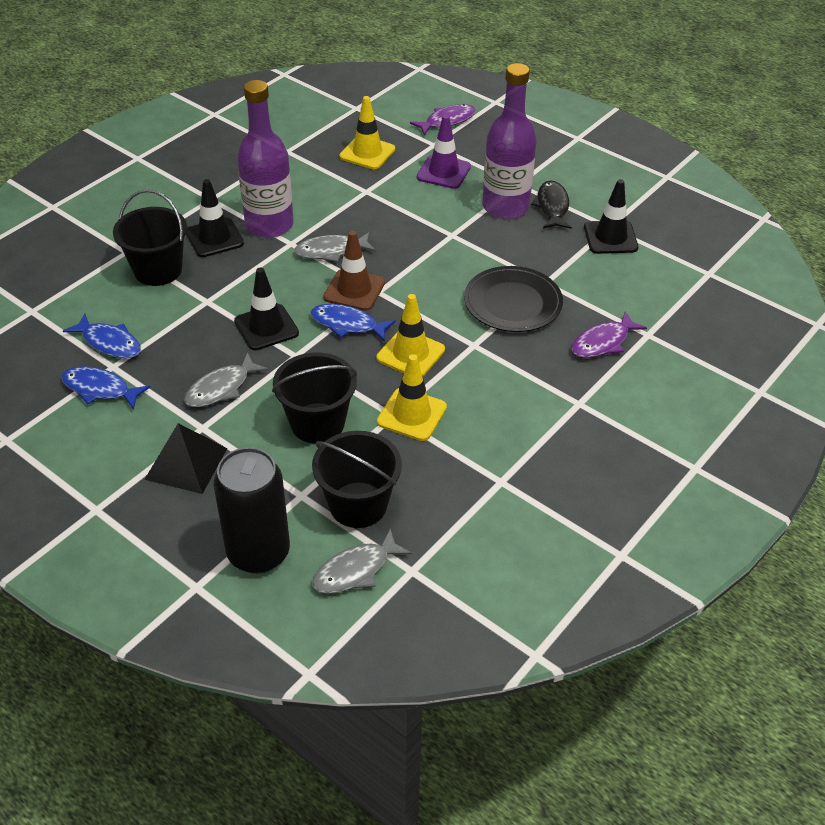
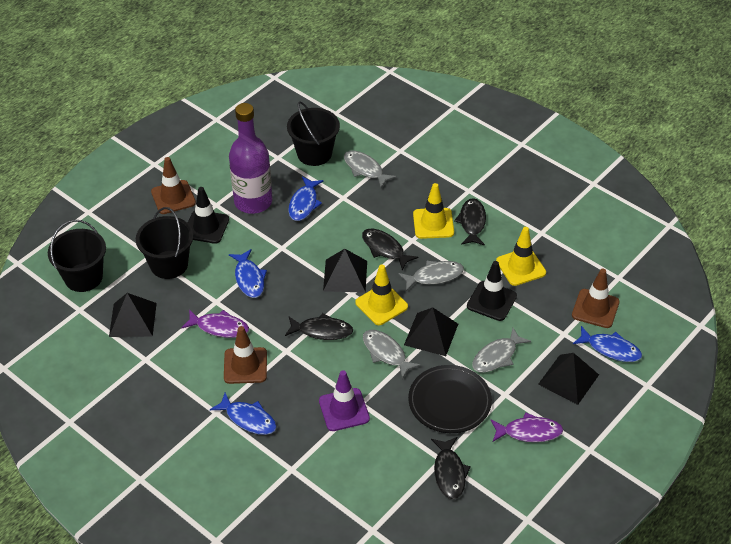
black can: 1 -> 0
black fish: 1 -> 4
black pyramid: 1 -> 4
black traffic cone: 3 -> 2
blue fish: 3 -> 4
brown traffic cone: 1 -> 3
grey fish: 3 -> 4
purple bottle: 2 -> 1

